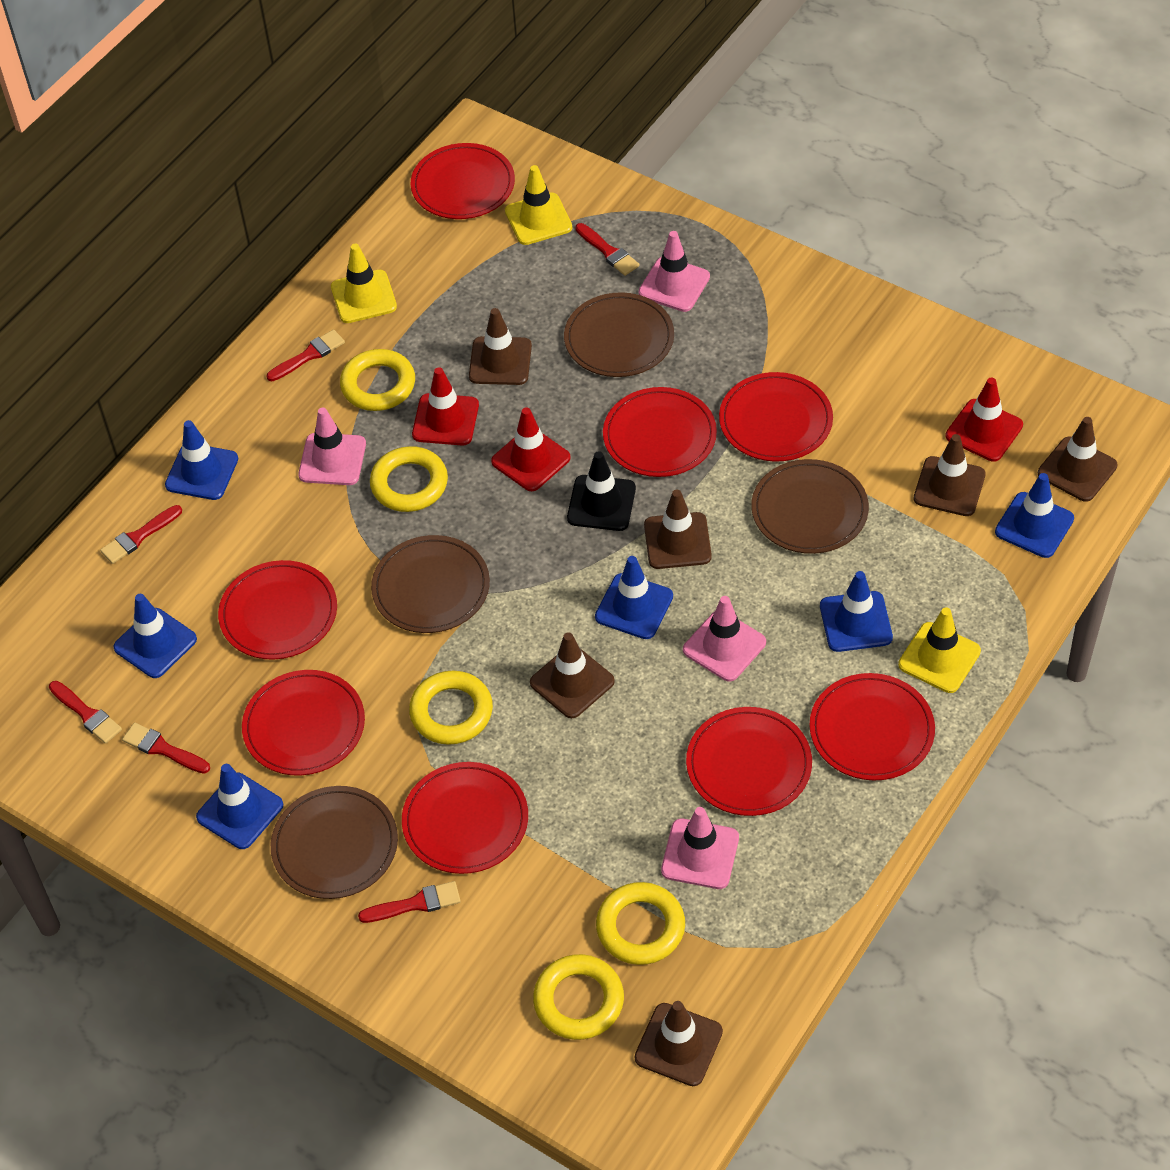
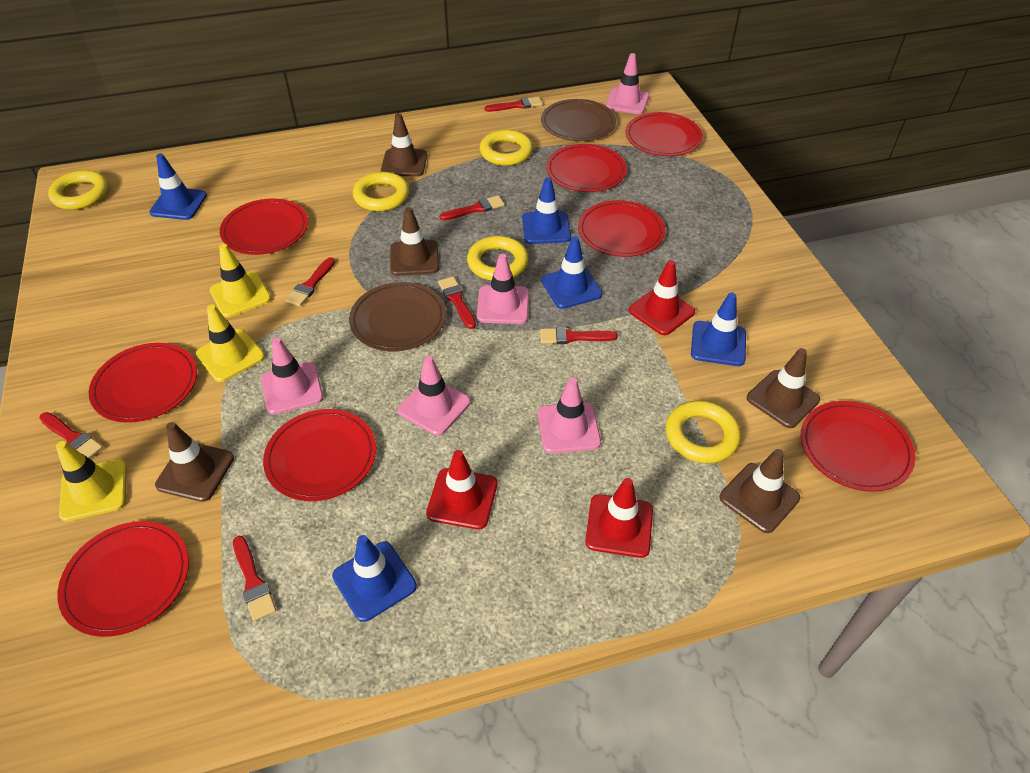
black traffic cone: 1 -> 0
blue traffic cone: 6 -> 5
brown plate: 4 -> 2
brown traffic cone: 6 -> 5
pink traffic cone: 4 -> 5
red brush: 6 -> 7

